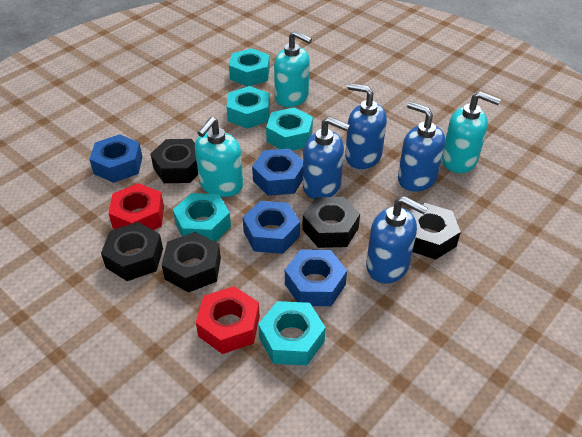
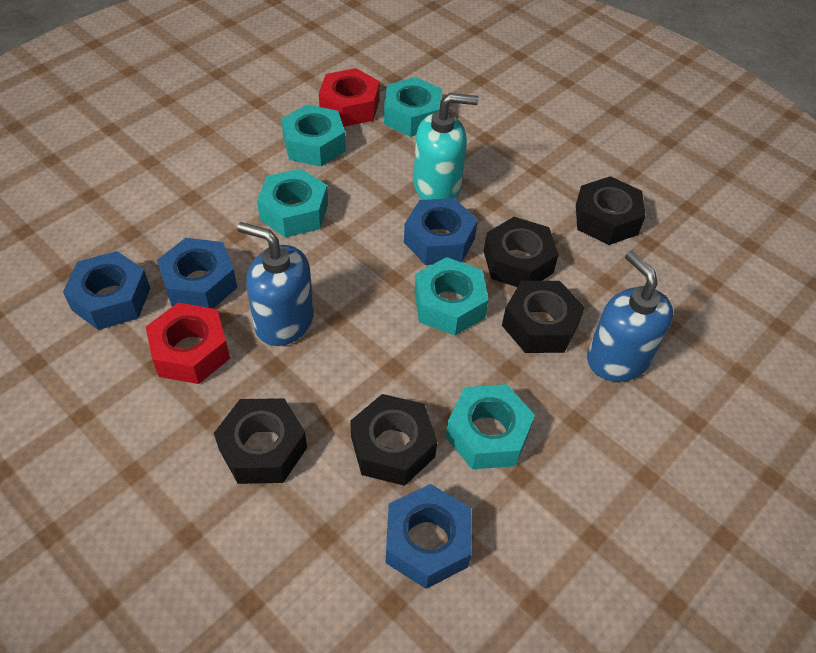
blue soap dispenser: 4 -> 2
turquoise soap dispenser: 3 -> 1

